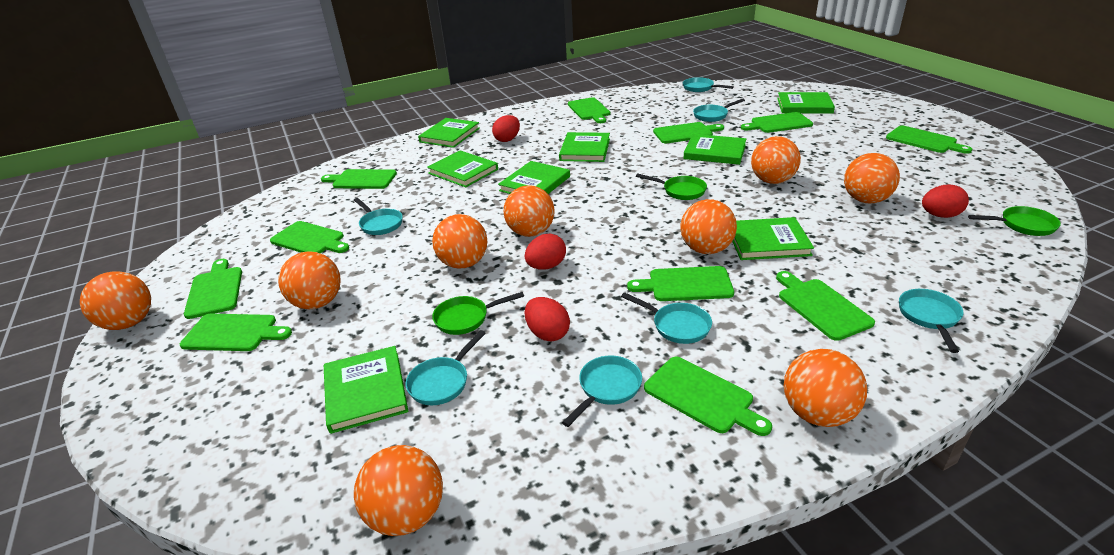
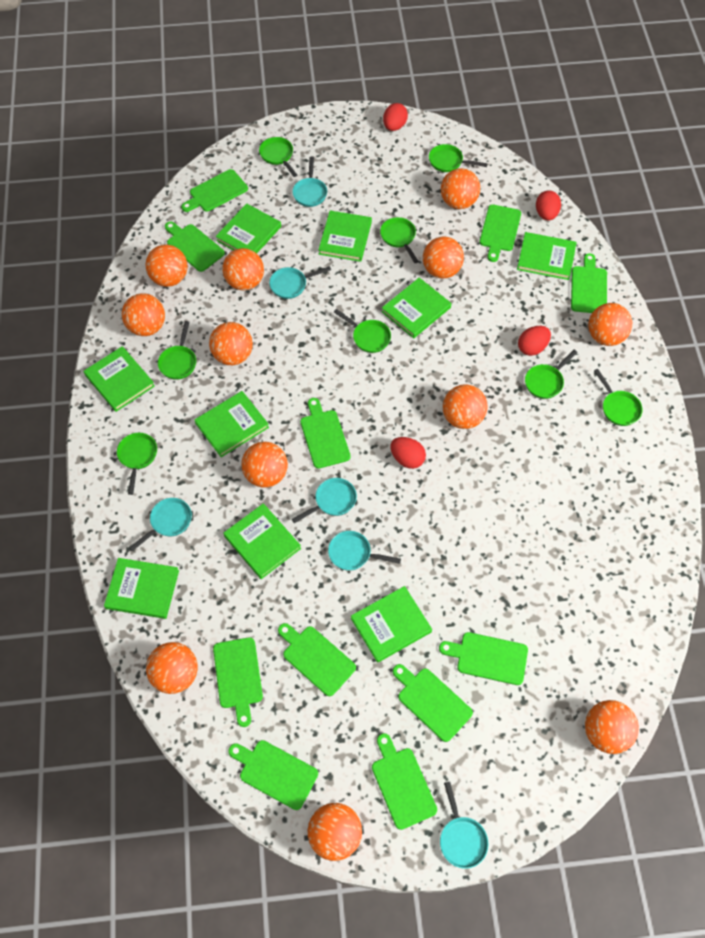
green book: 8 -> 9
green pan: 3 -> 8
orange ball: 9 -> 12
turquoise pan: 7 -> 6

